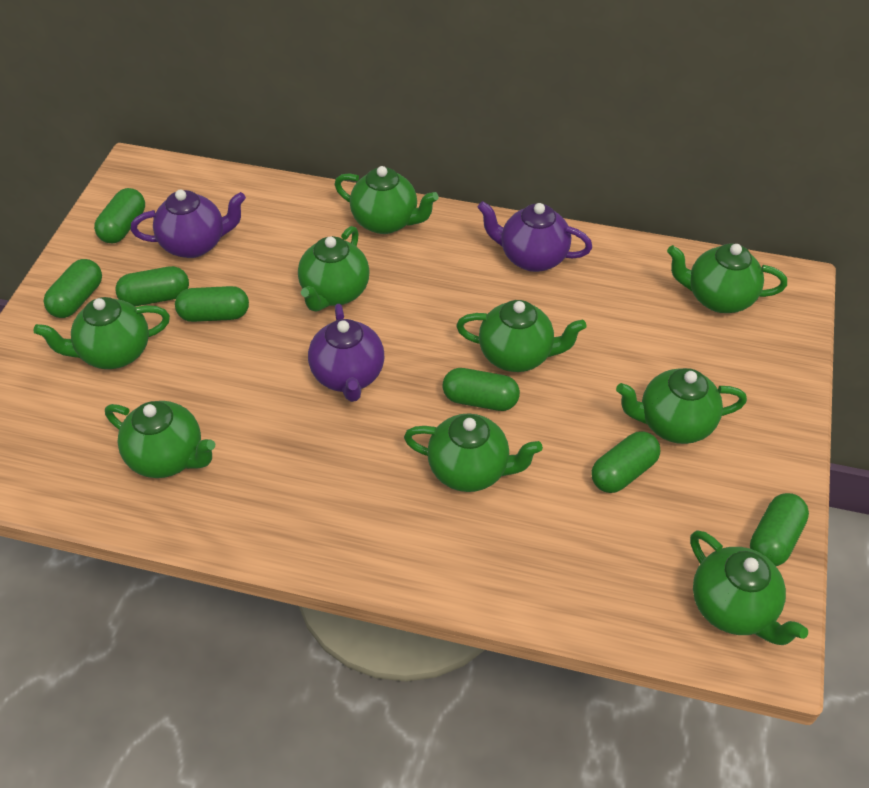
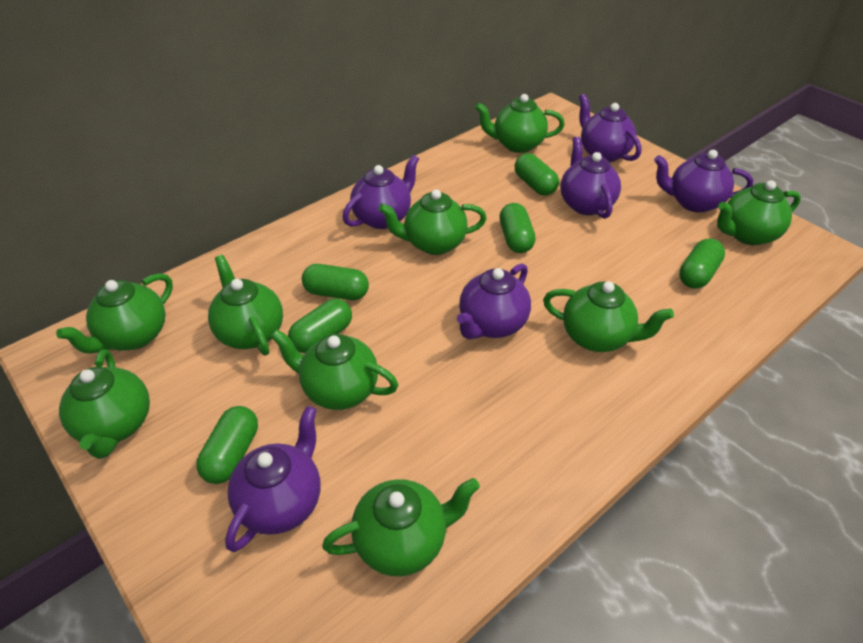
green capsule: 7 -> 6
purple teapot: 3 -> 6

